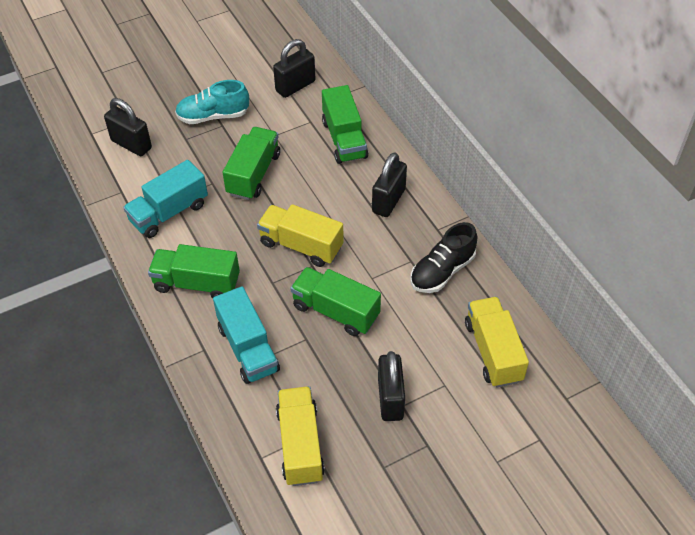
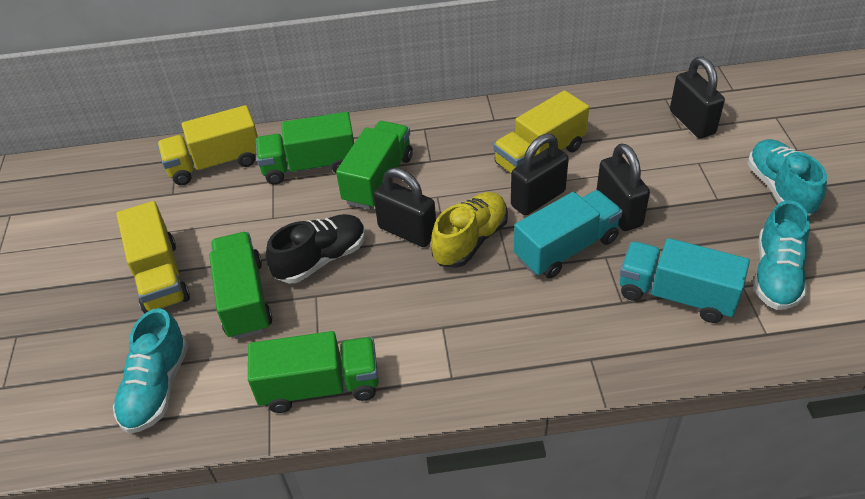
turquoise shoe: 1 -> 3
yellow shoe: 0 -> 1

